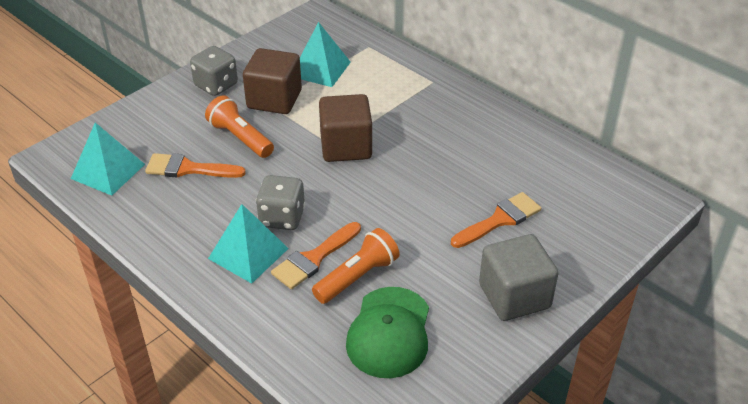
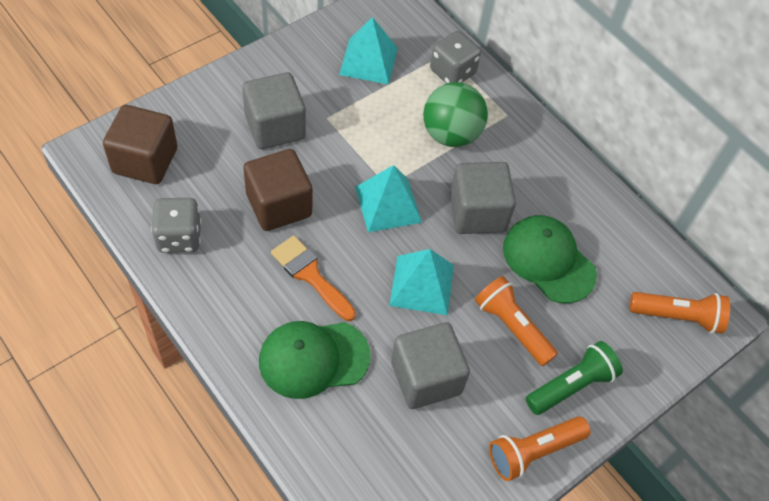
green ball: 0 -> 1
green cap: 1 -> 2
green flashlight: 0 -> 1
grey cube: 1 -> 3
orange brush: 3 -> 1
orange flashlight: 2 -> 3

